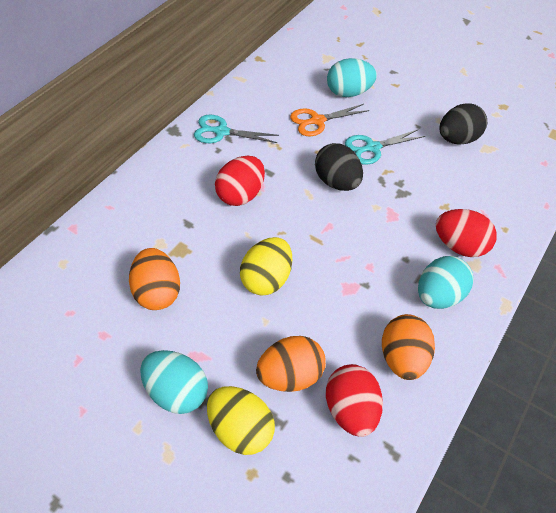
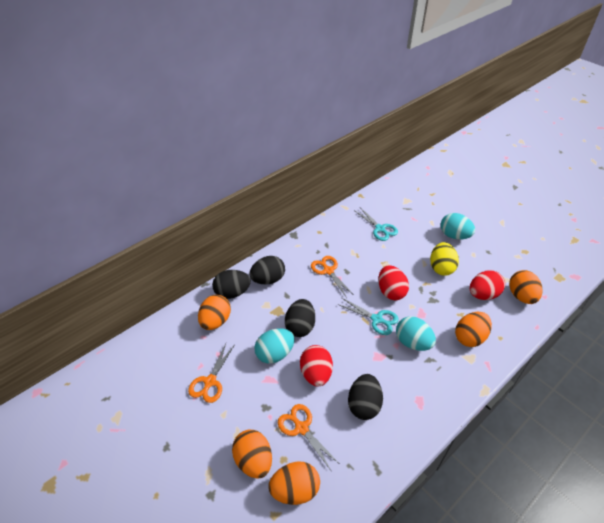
black egg: 2 -> 4
orange egg: 3 -> 5
orange scissors: 1 -> 3
yellow egg: 2 -> 1

